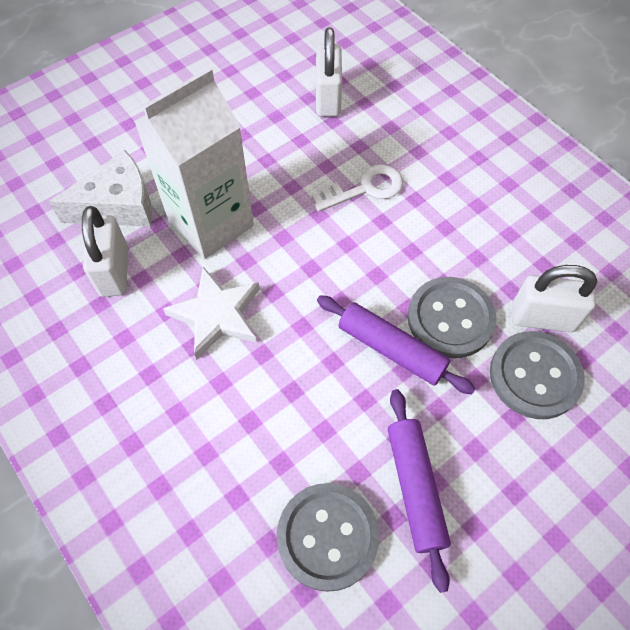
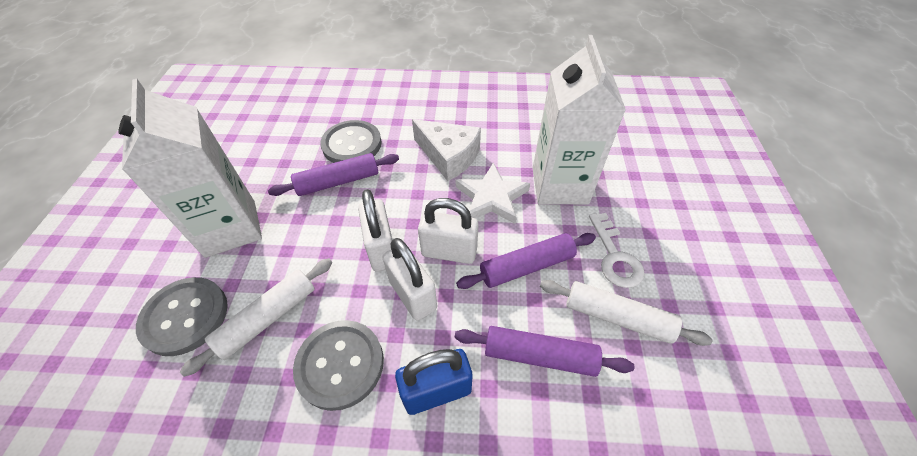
blue padlock: 0 -> 1
purple rolling pin: 2 -> 3
white carton: 1 -> 2
white rolling pin: 0 -> 2

